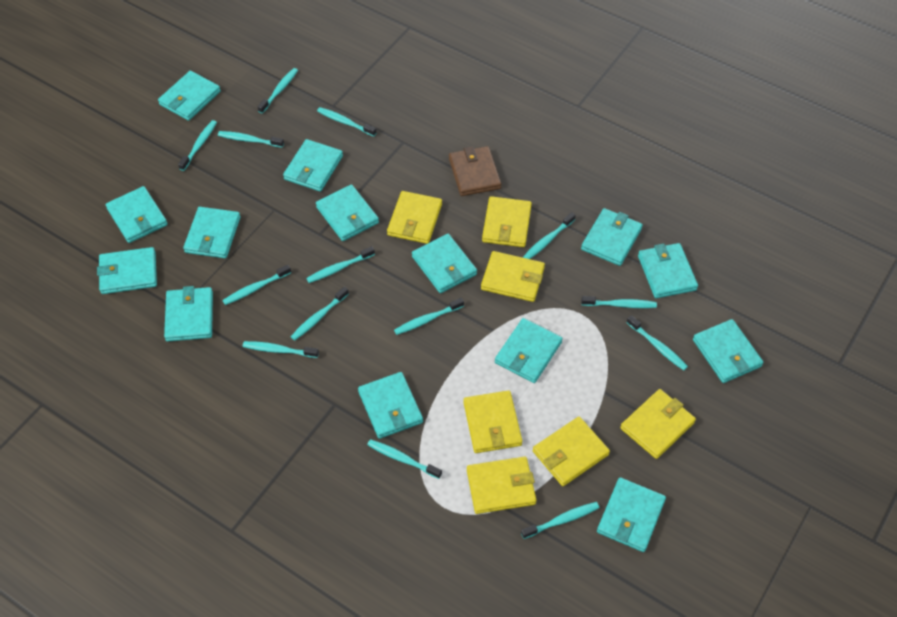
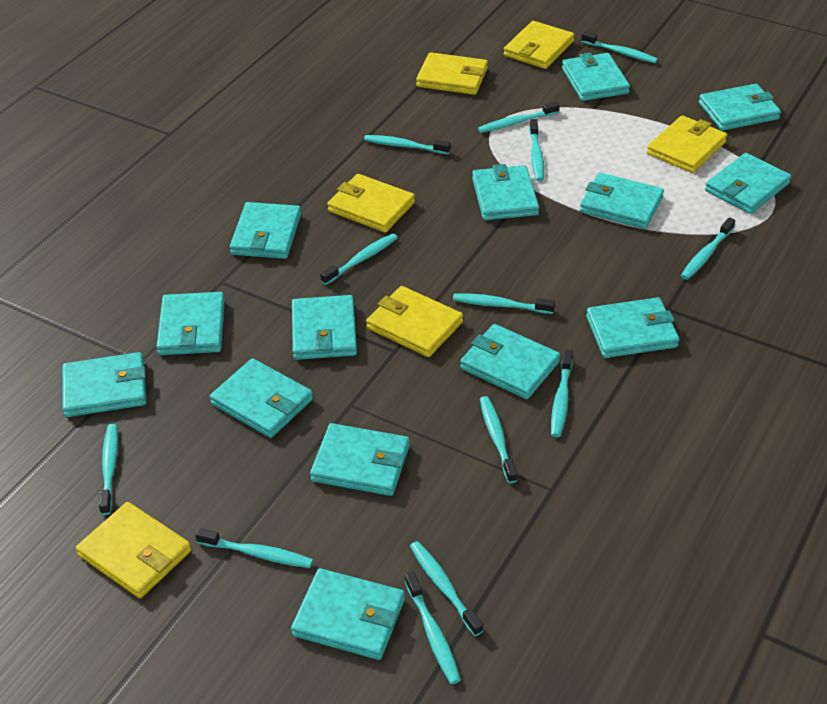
brown wallet: 1 -> 0
turquoise toothbrush: 14 -> 13
yellow wallet: 7 -> 6

